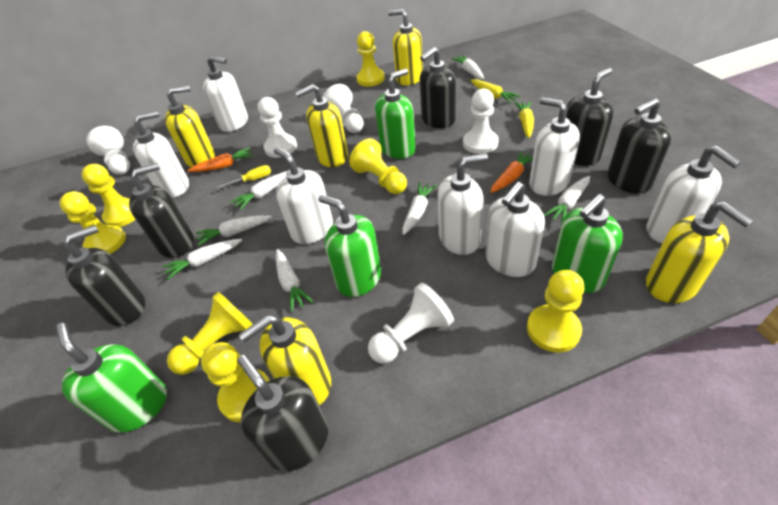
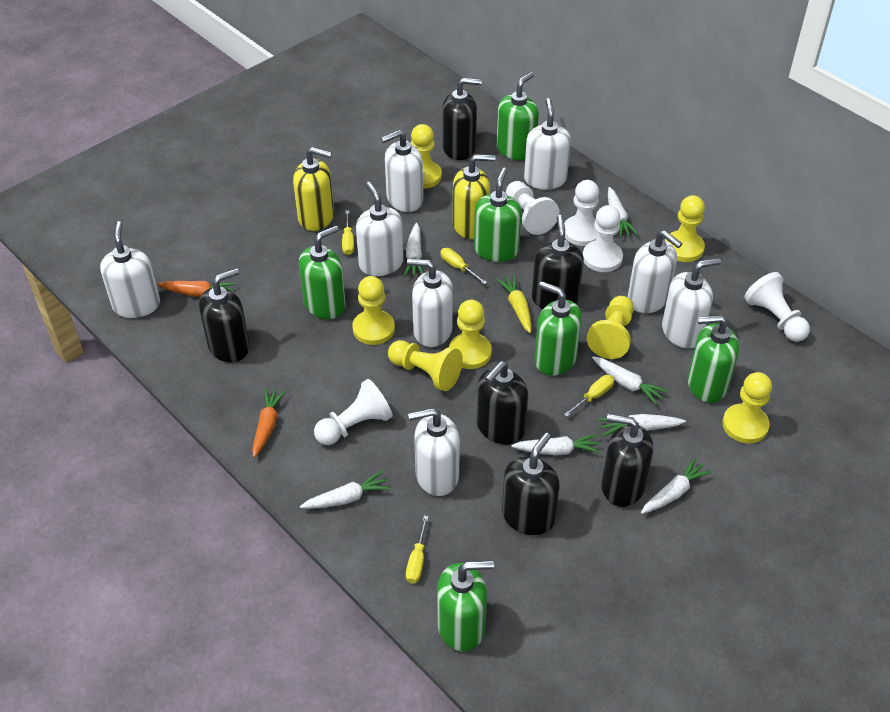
green soap dispenser: 4 -> 6
white soap dispenser: 7 -> 8
yellow carrot: 2 -> 1
yellow screwdriver: 1 -> 4
yellow soap dispenser: 5 -> 2

